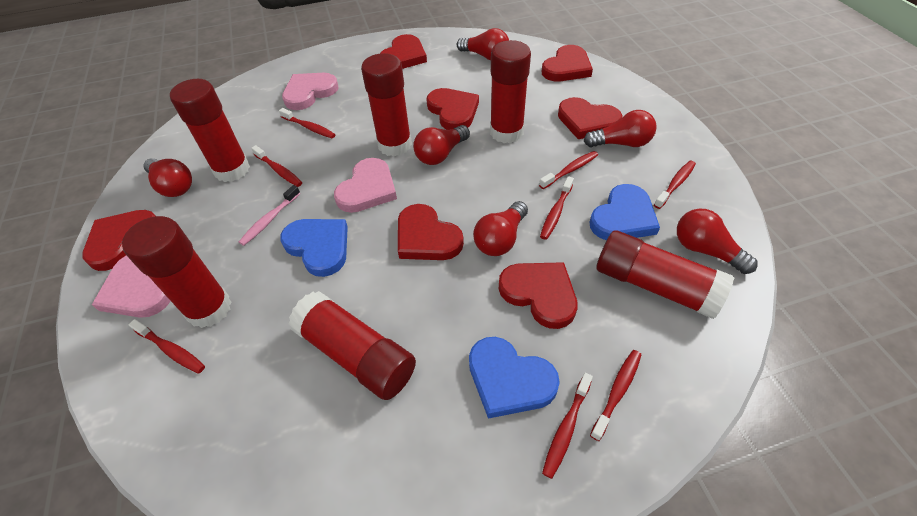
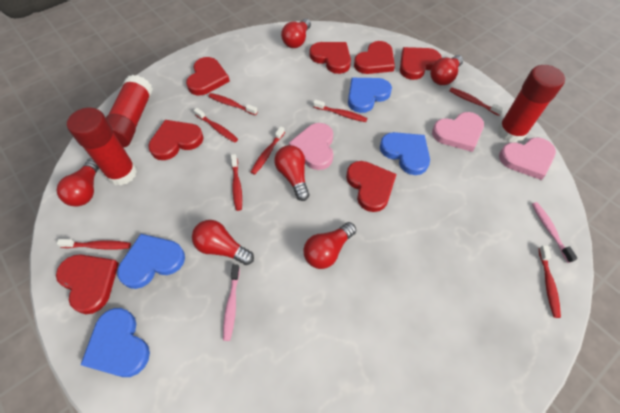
blue heart: 3 -> 4
pink toothbrush: 1 -> 2
red glue stick: 6 -> 3

